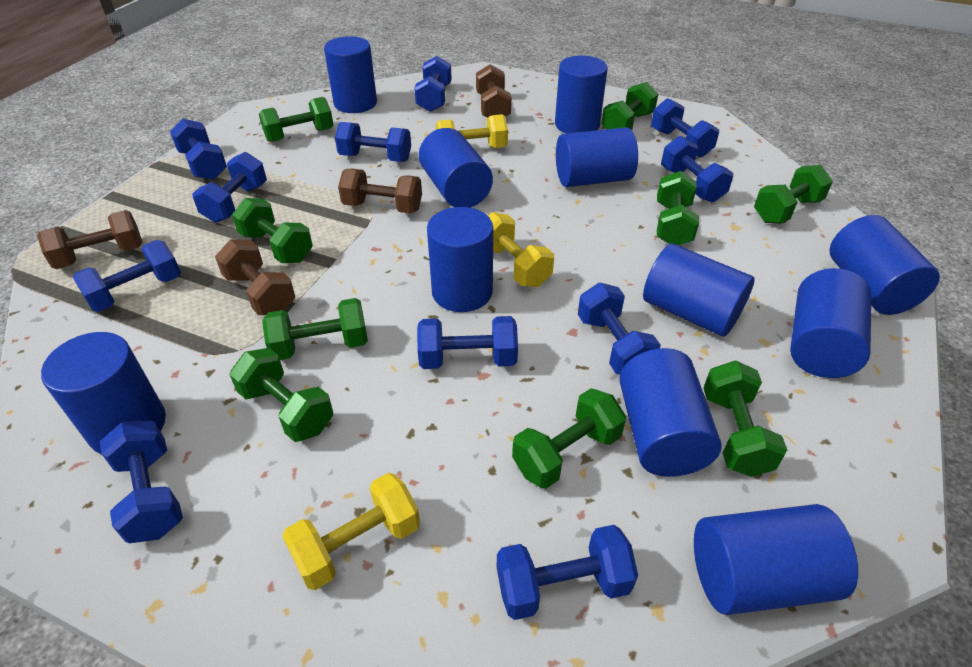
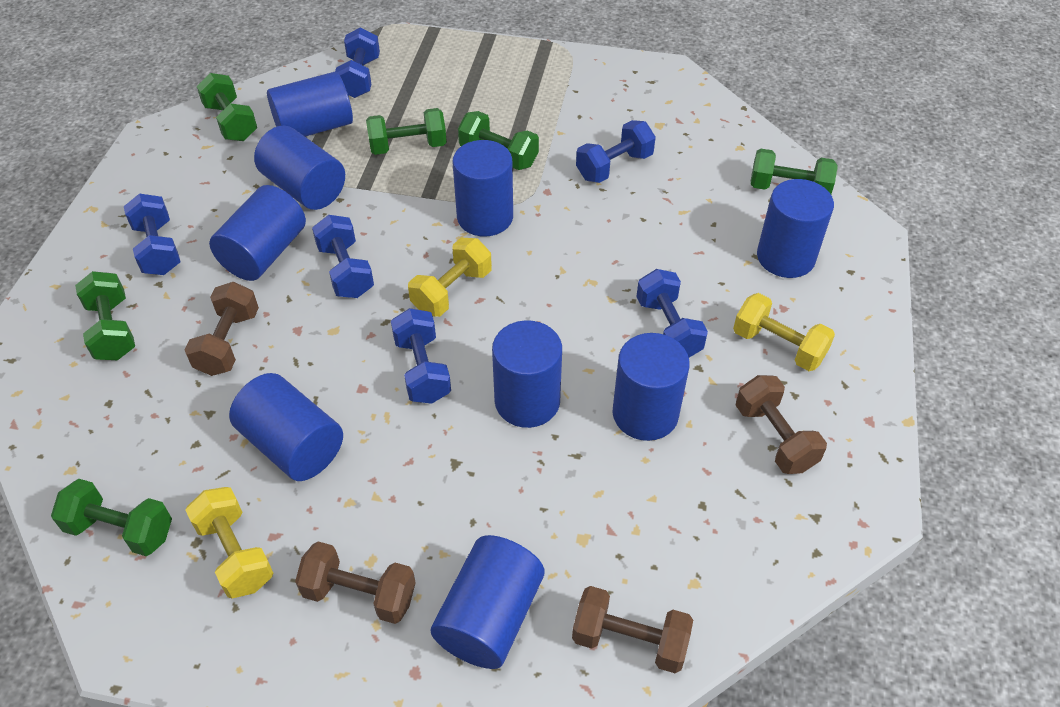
blue cylinder: 11 -> 9
blue dumbbell: 11 -> 6
green dumbbell: 9 -> 6

